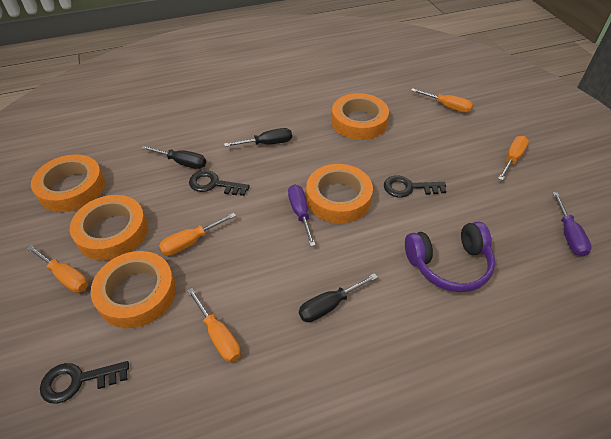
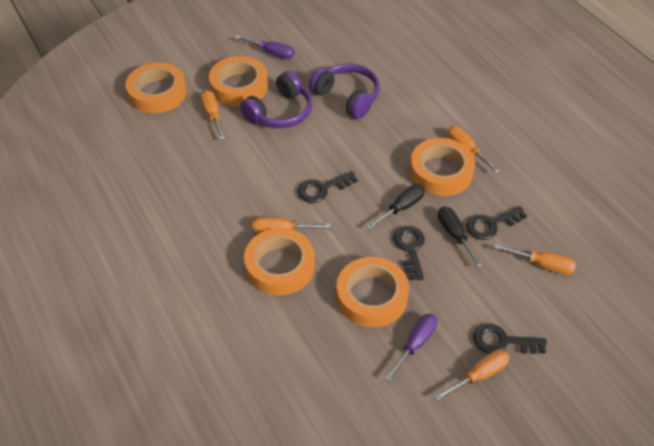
black key: 3 -> 4
black screwdriver: 3 -> 2
purple headphones: 1 -> 2

